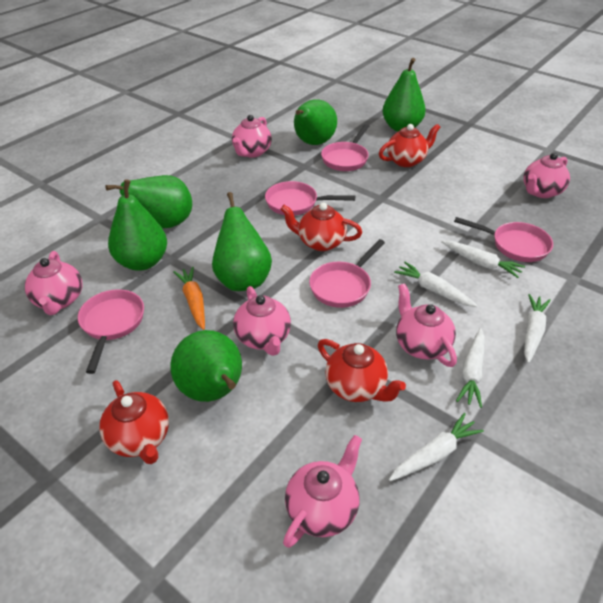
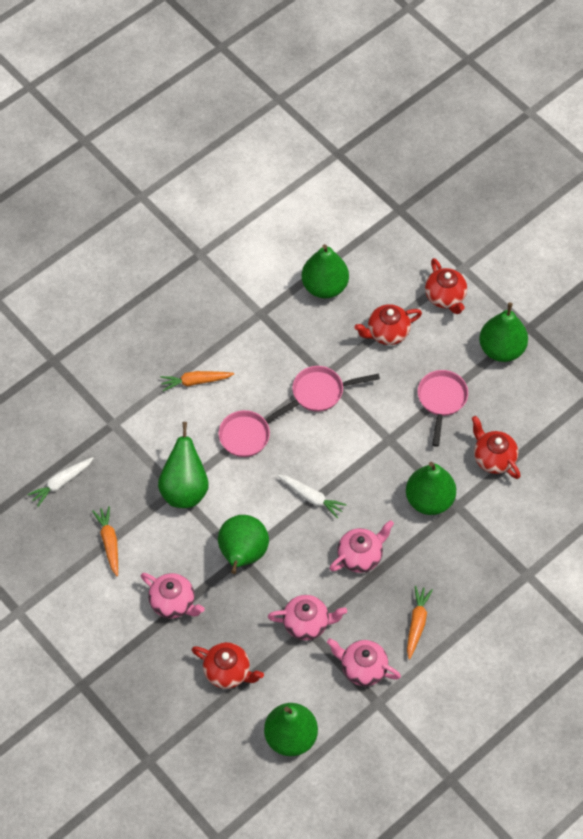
orange carrot: 1 -> 3
pink pan: 5 -> 3
pink teapot: 6 -> 4
white carrot: 5 -> 2

